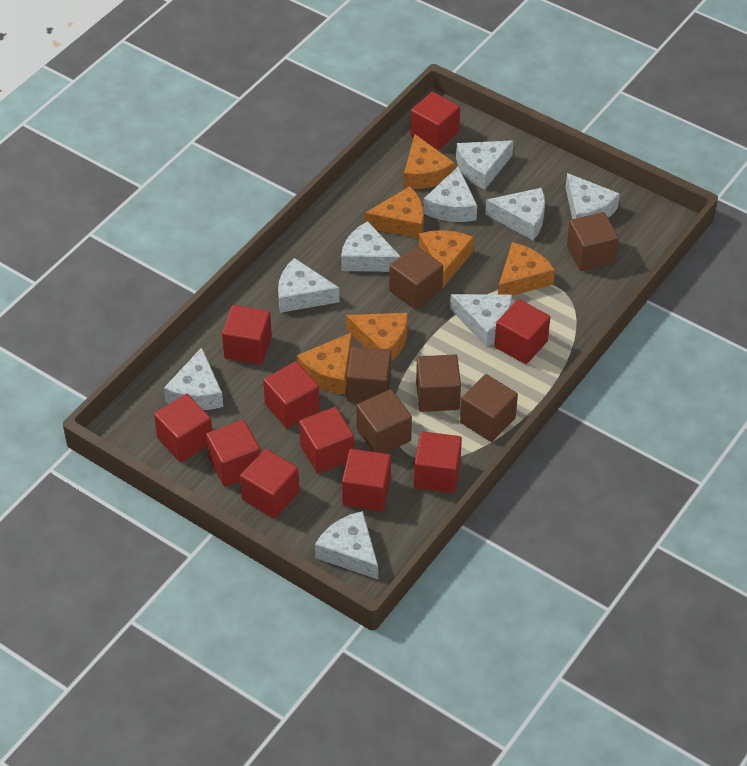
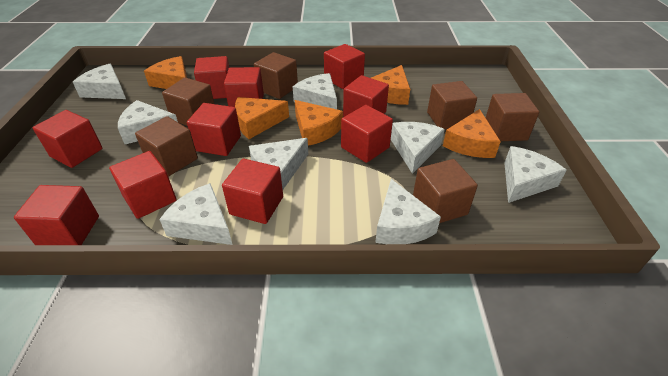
orange cheese: 6 -> 5
white cheese: 9 -> 8

